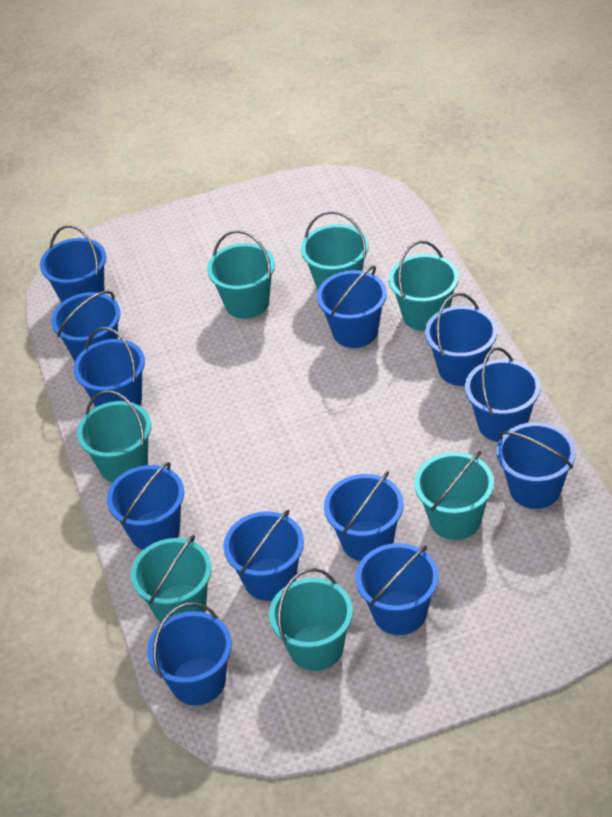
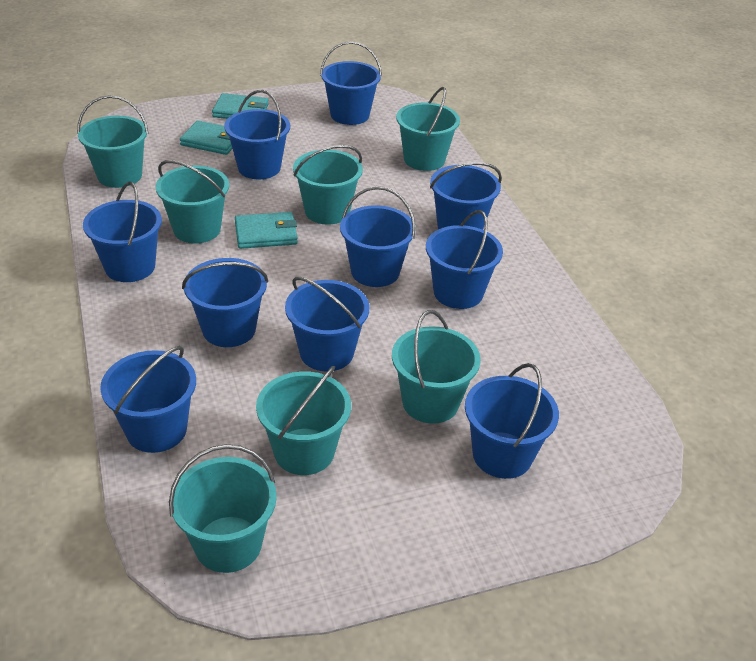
blue bucket: 12 -> 10
turquoise wallet: 0 -> 3

